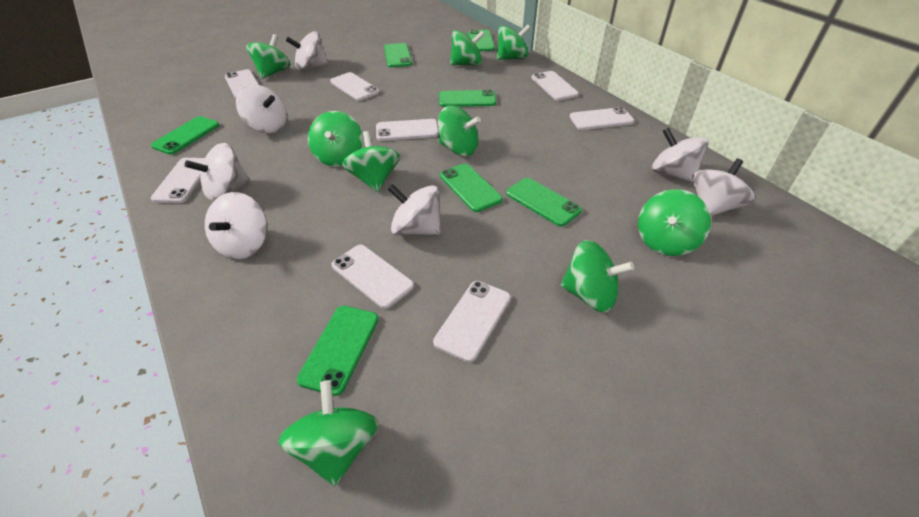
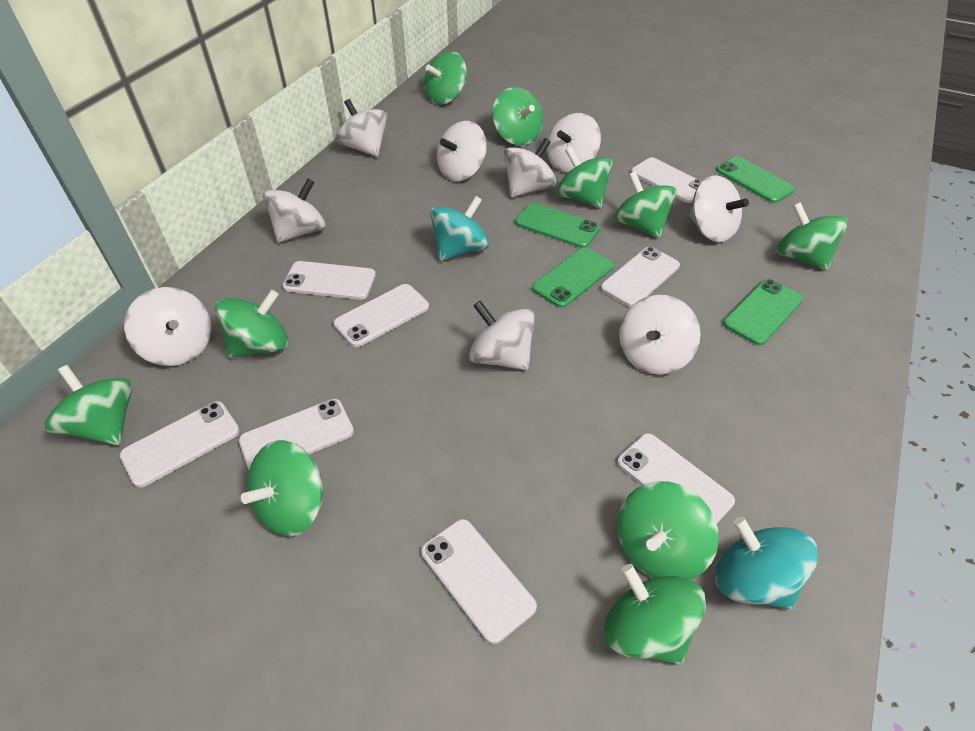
green phone: 7 -> 4
green spinning top: 9 -> 10
turquoise spinning top: 0 -> 2
white spinning top: 7 -> 9

